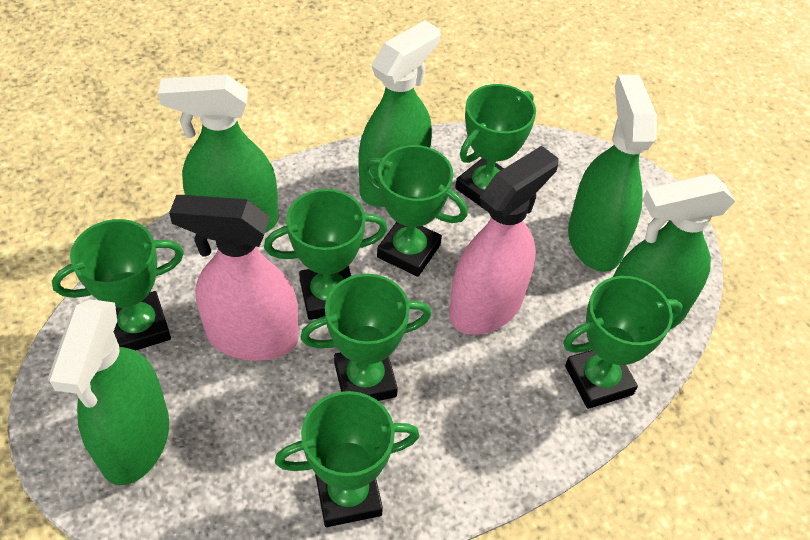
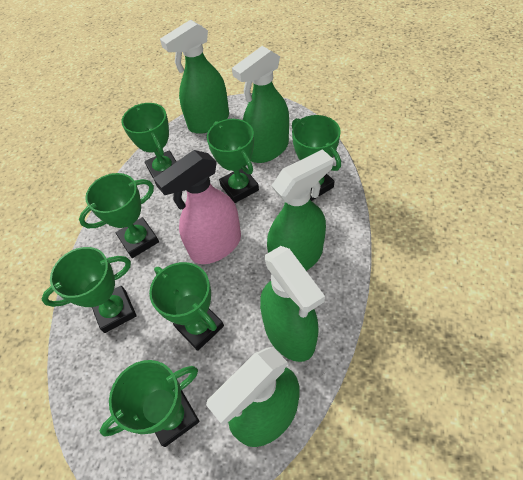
pink spray bottle: 2 -> 1

